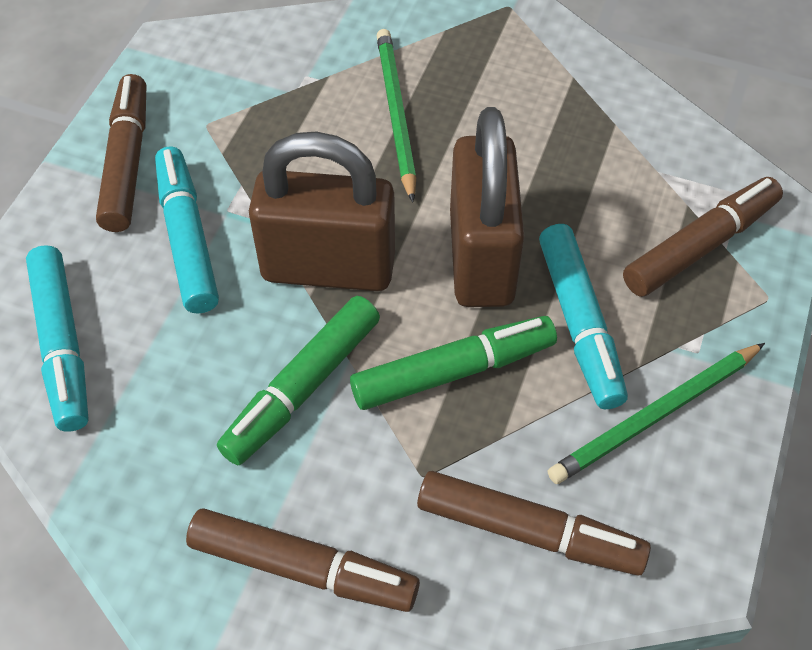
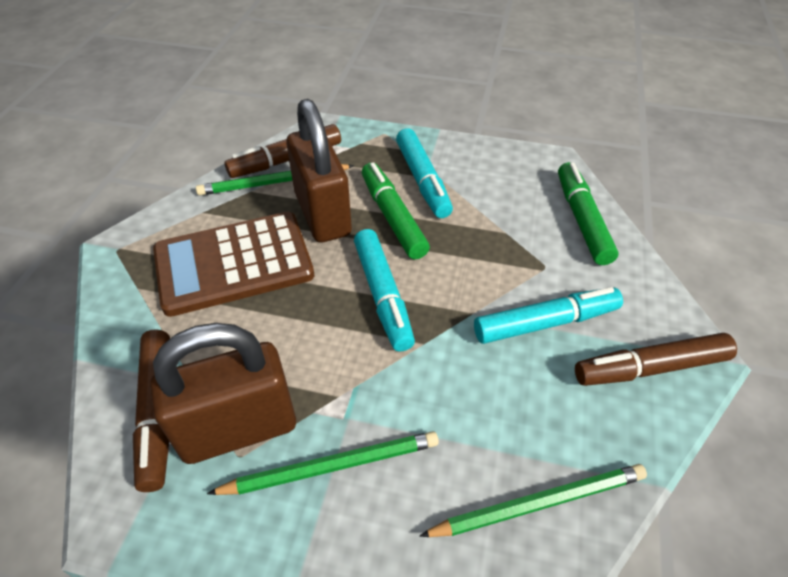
brown calculator: 0 -> 1
brown marker: 4 -> 3
green pencil: 2 -> 3

